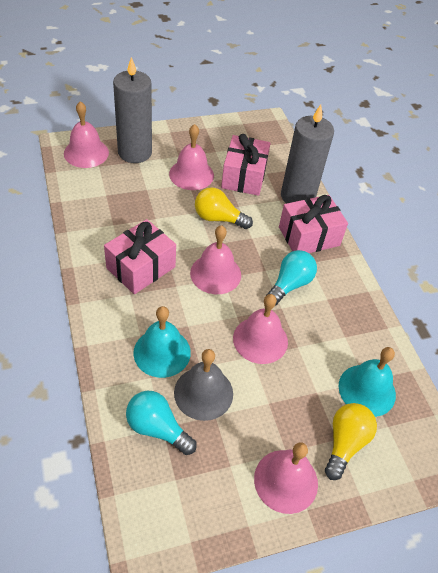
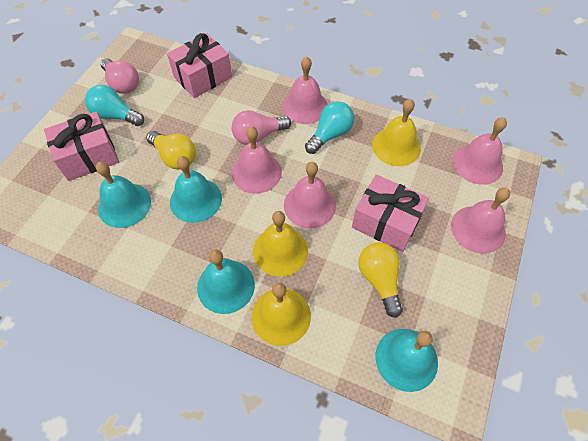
grey bell: 1 -> 0
grey candle: 2 -> 0
pink light bulb: 0 -> 2
turquoise bell: 2 -> 4
yellow bell: 0 -> 3

